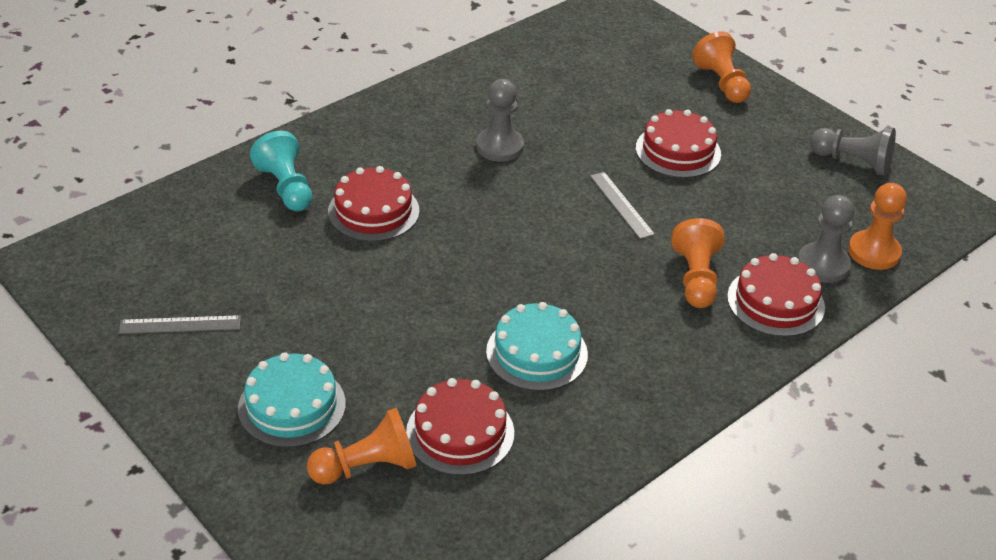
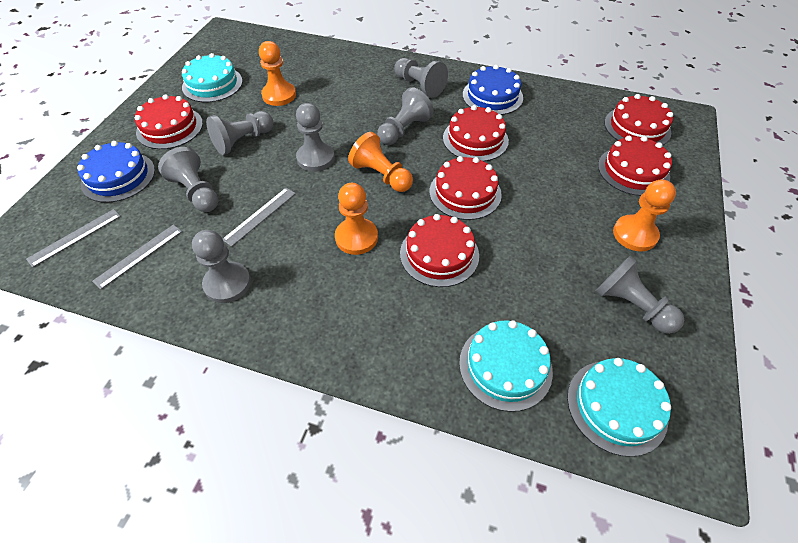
blue cake: 0 -> 2
grey pawn: 3 -> 7
grey ruler: 2 -> 3
red cake: 4 -> 6
turquoise cake: 2 -> 3
turquoise pawn: 1 -> 0

